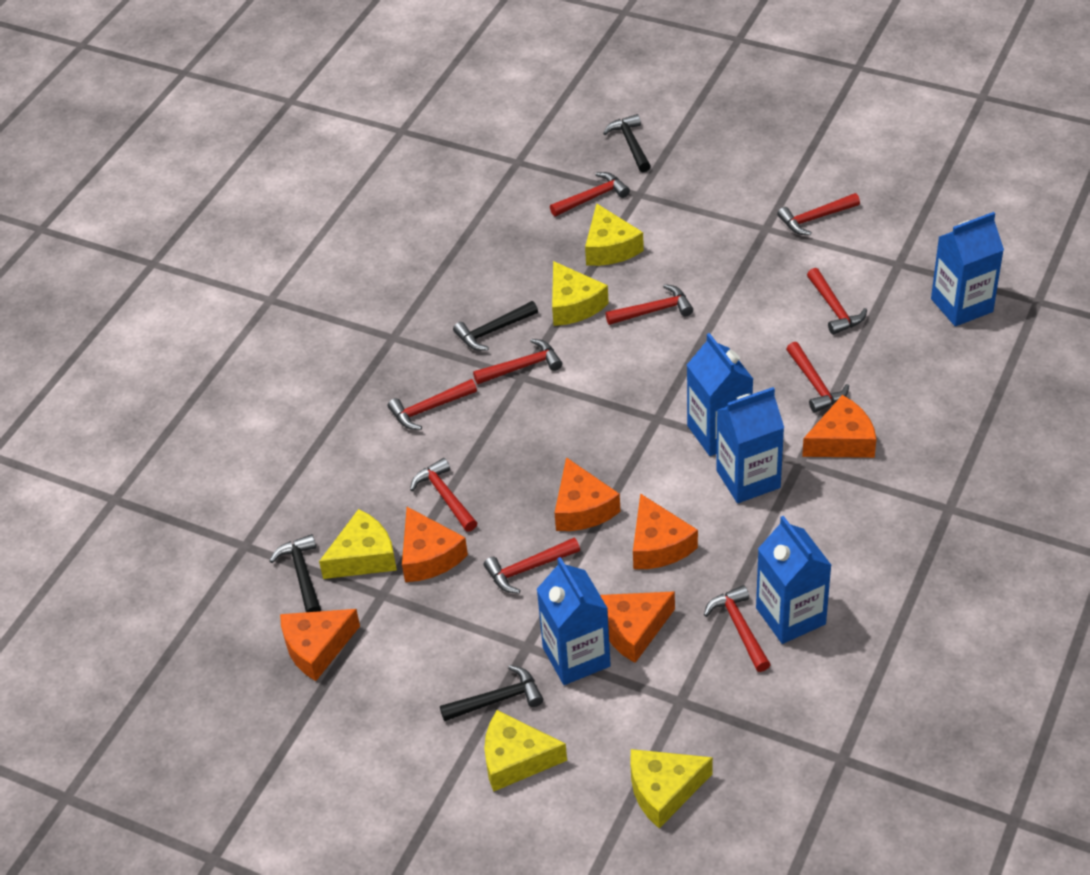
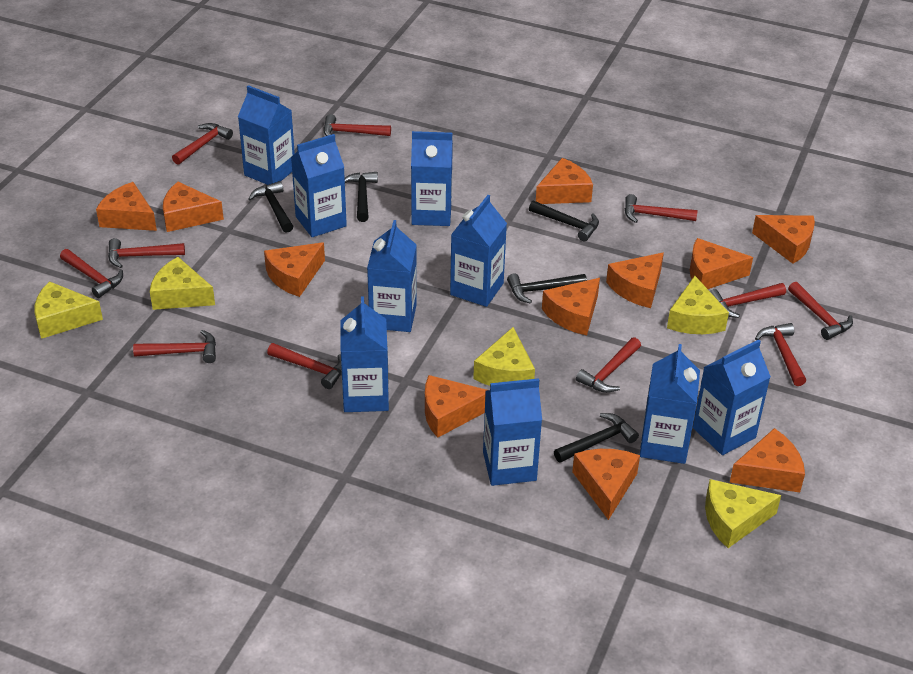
black hammer: 4 -> 5
blue carton: 5 -> 9
orange cheese: 6 -> 11
red hammer: 10 -> 11

